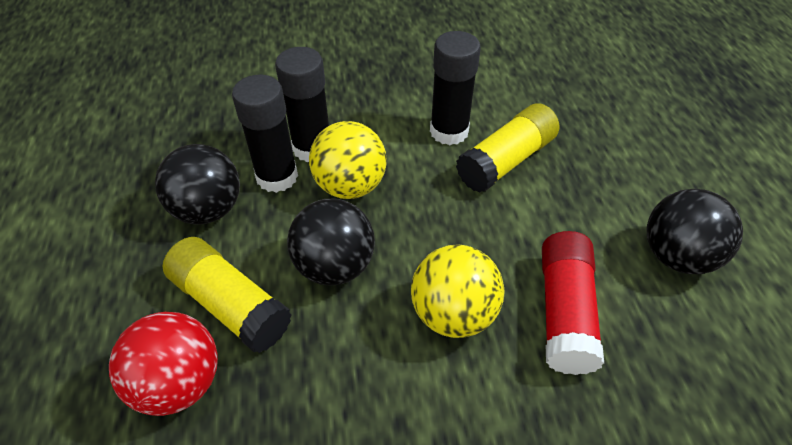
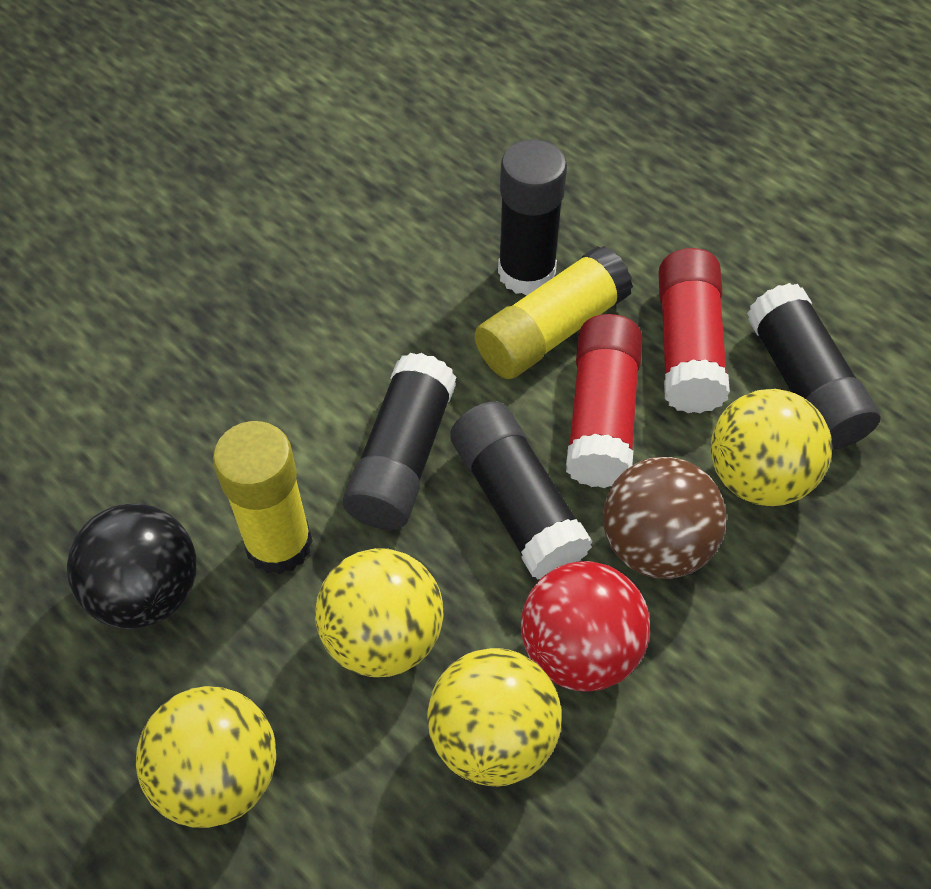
black ball: 3 -> 1
black glue stick: 3 -> 4
brown ball: 0 -> 1
red glue stick: 1 -> 2
yellow ball: 2 -> 4

